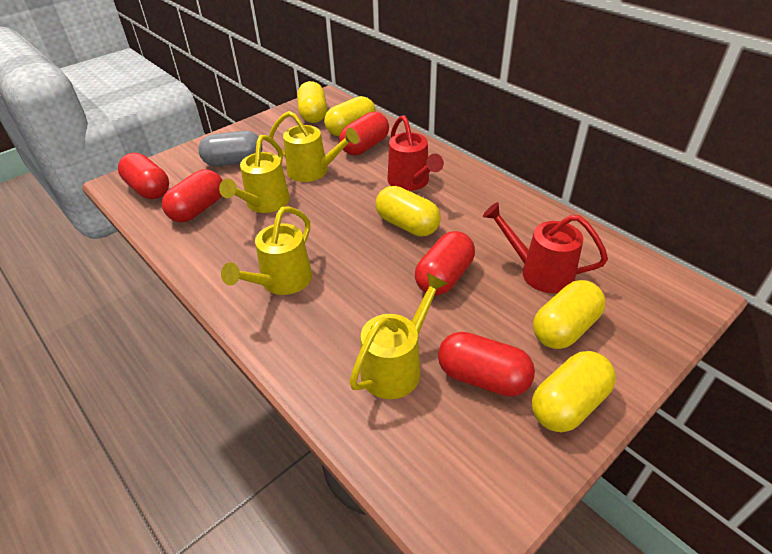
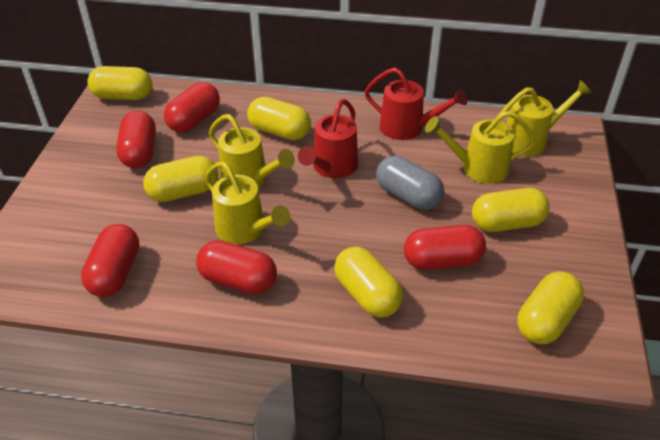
yellow capsule: 5 -> 6

